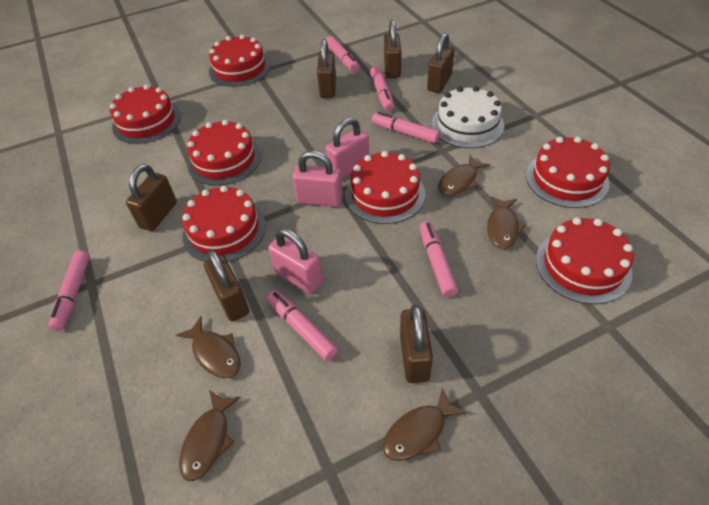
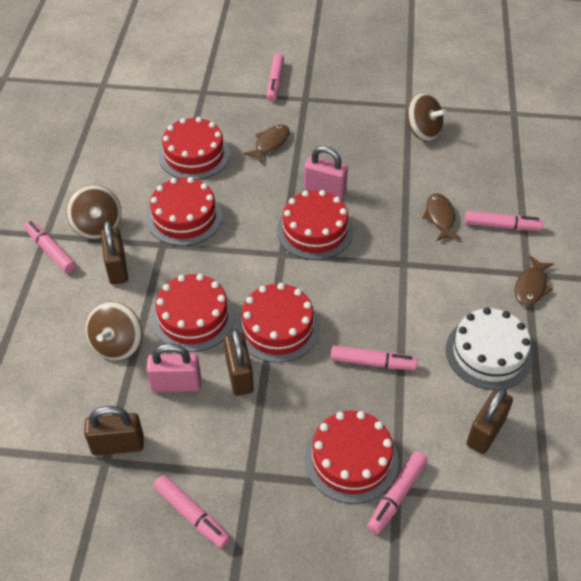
brown fish: 5 -> 3
brown padlock: 6 -> 4
brown spinning top: 0 -> 3
pink padlock: 3 -> 2
red cake: 7 -> 6

